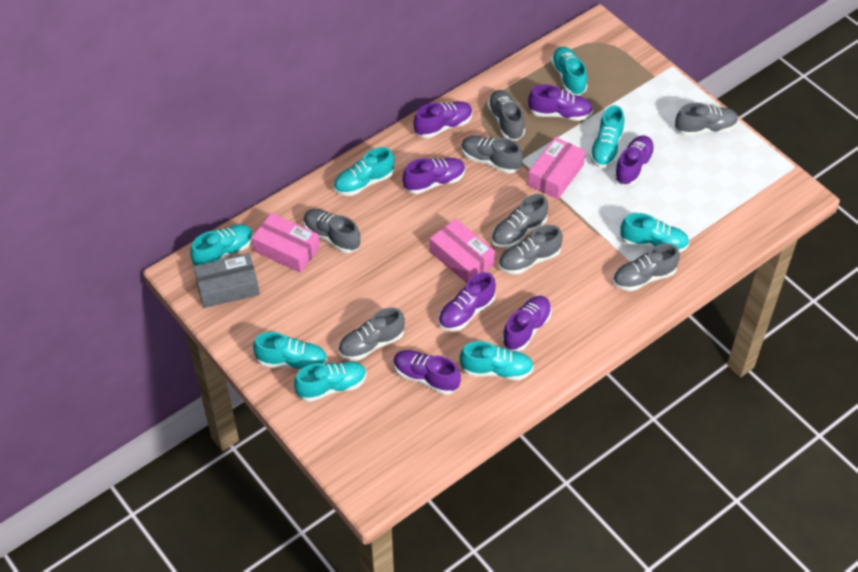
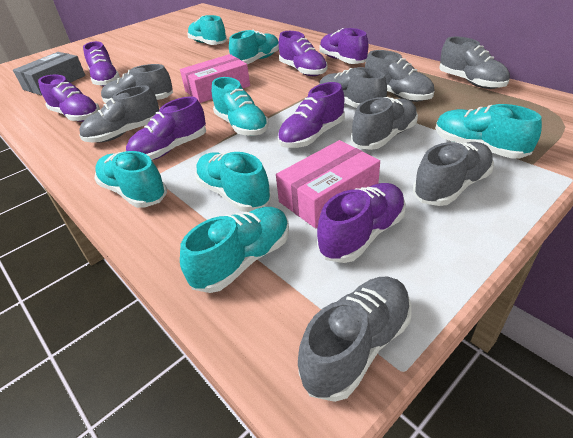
pink box: 3 -> 2
turquoise shoe: 8 -> 7

